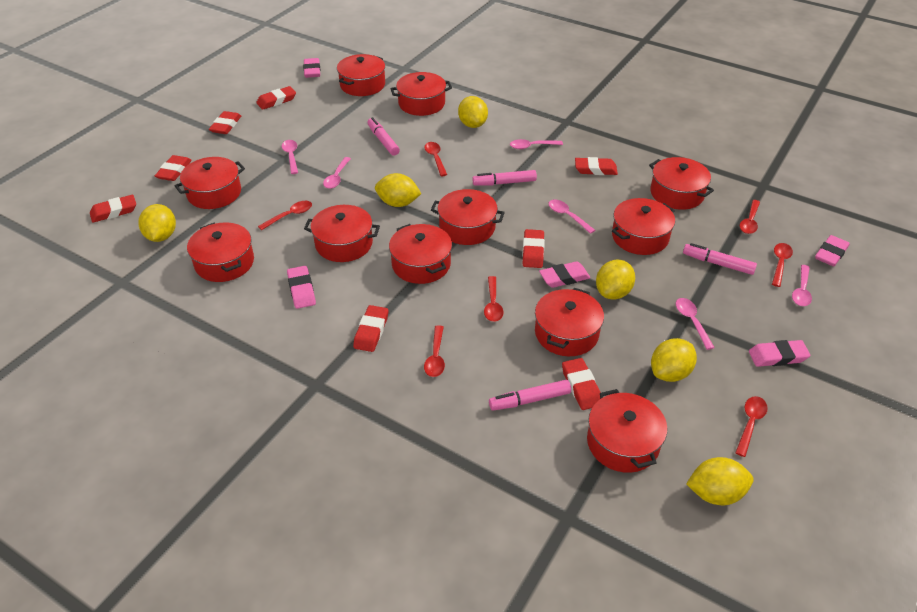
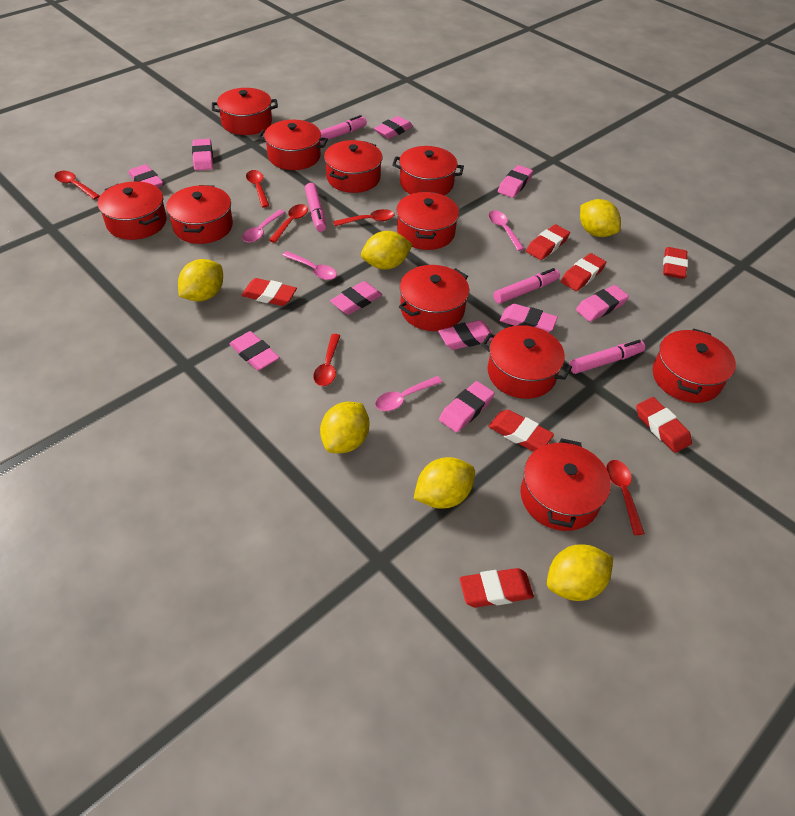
pink eraser: 5 -> 10
pink spoon: 6 -> 4
red eraser: 8 -> 7
red spoon: 7 -> 6

